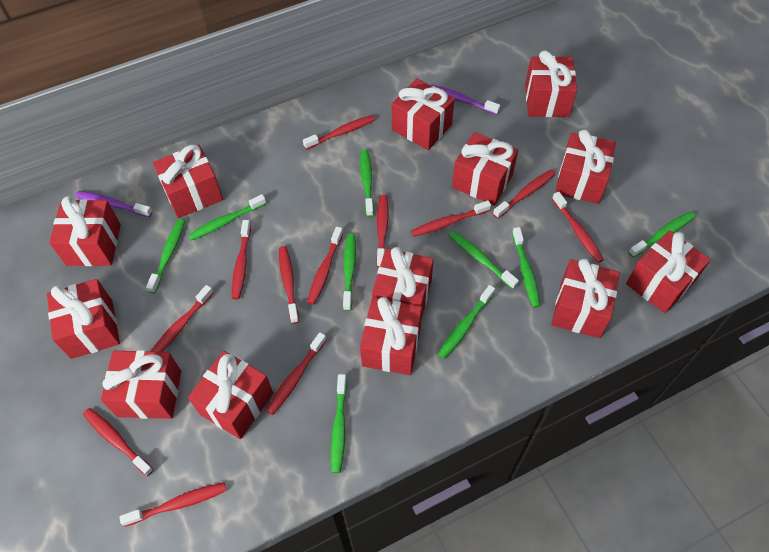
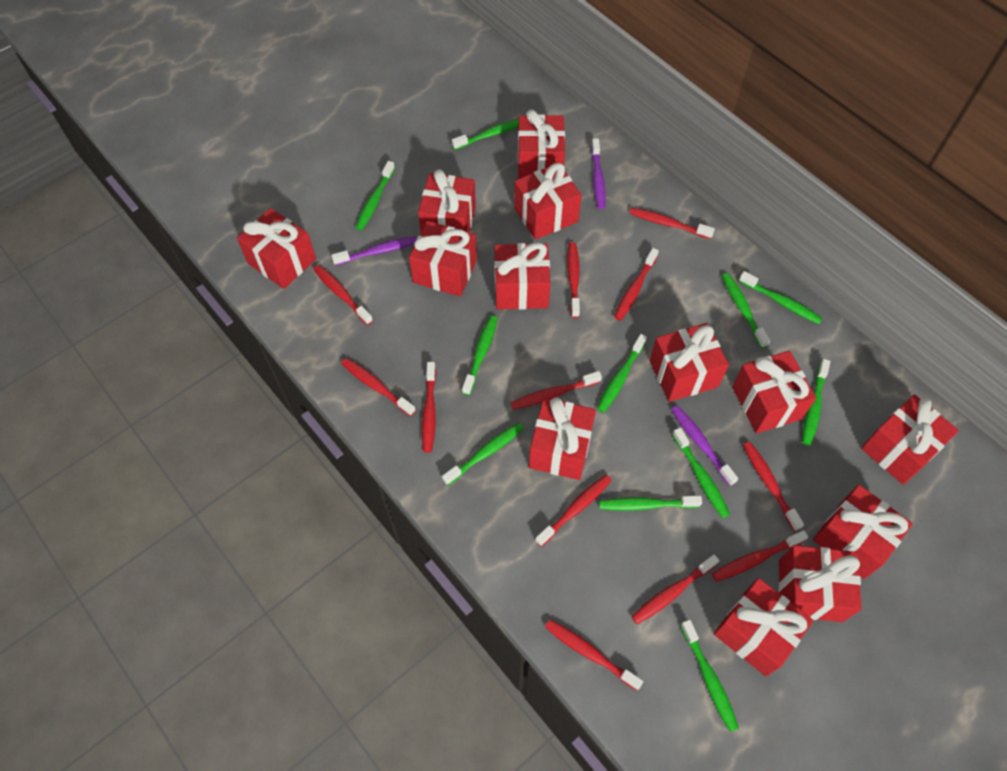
green toothbrush: 9 -> 11
purple toothbrush: 2 -> 3

